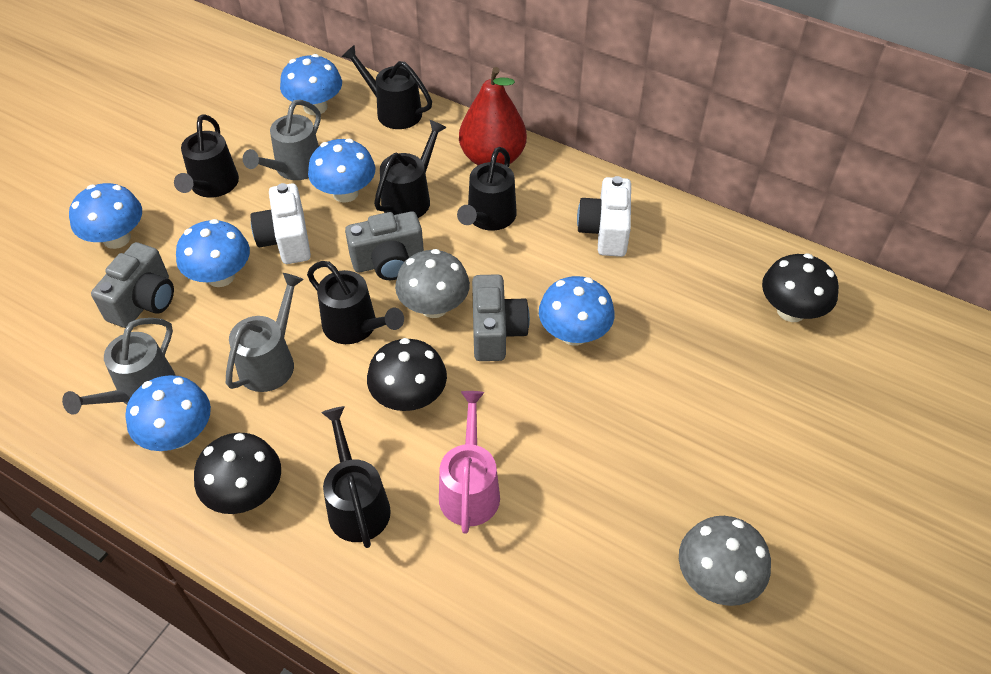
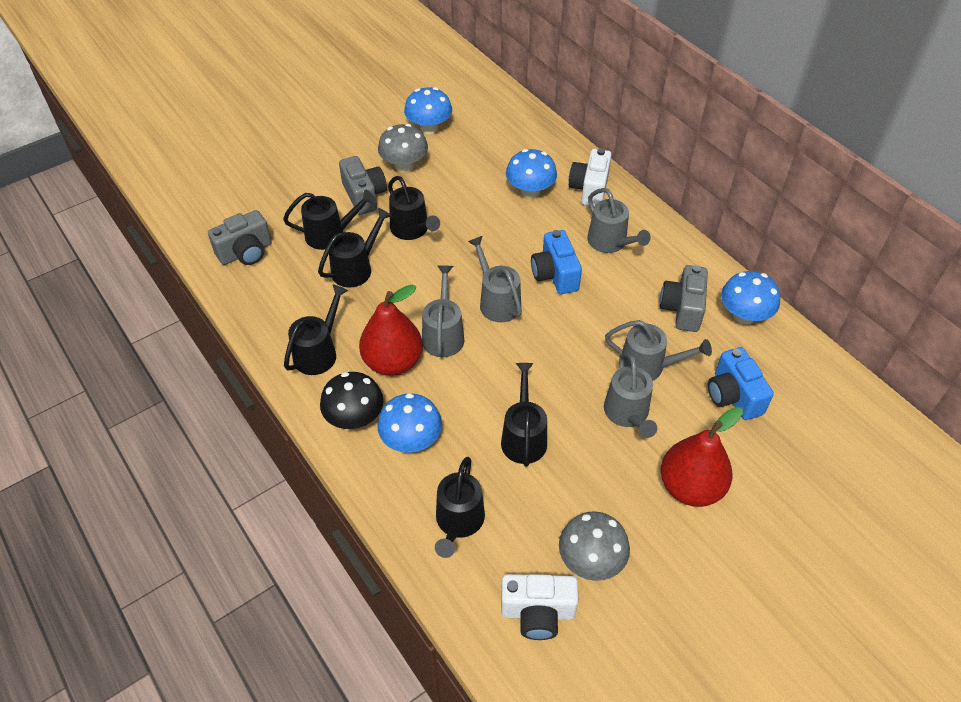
black mushroom: 3 -> 1
blue camera: 0 -> 2
blue mushroom: 6 -> 4
grey watering can: 3 -> 5
pink watering can: 1 -> 0
red pear: 1 -> 2

